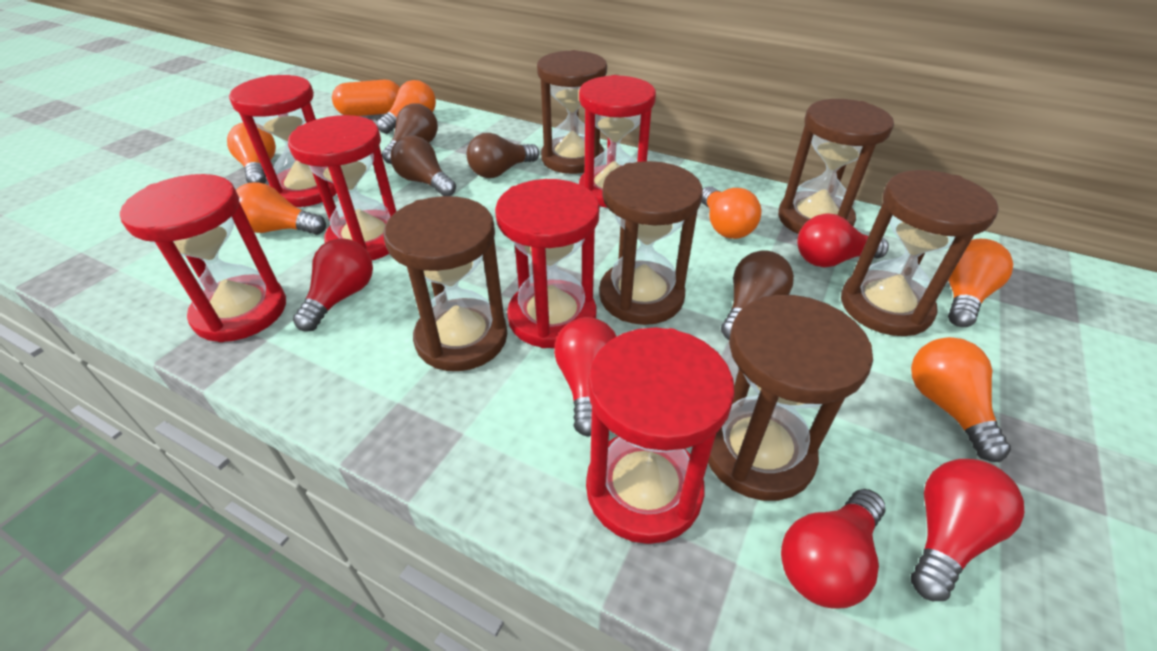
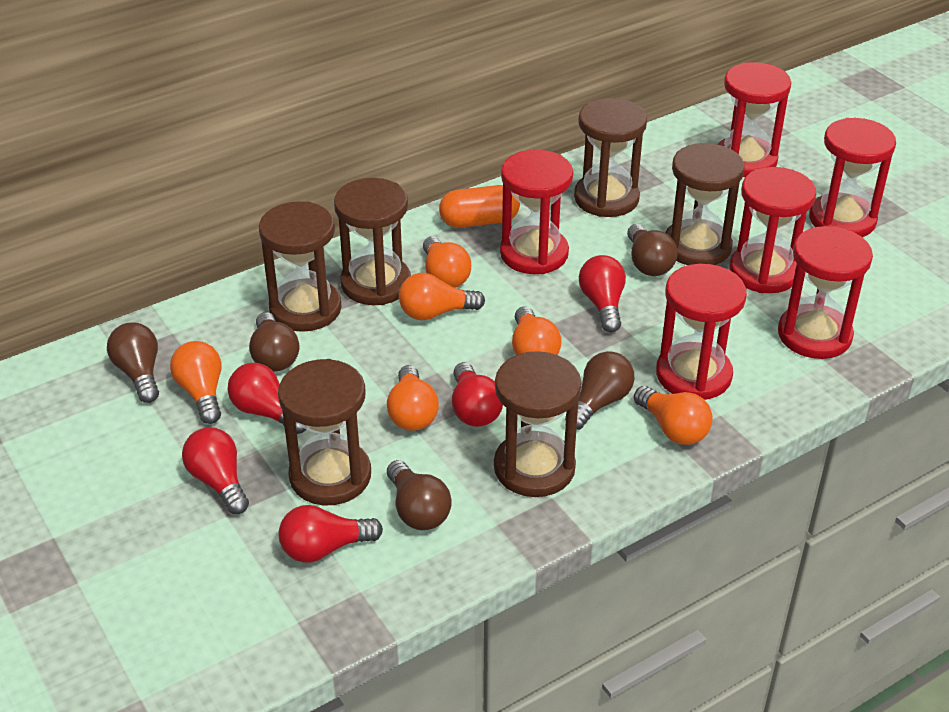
brown light bulb: 4 -> 5

